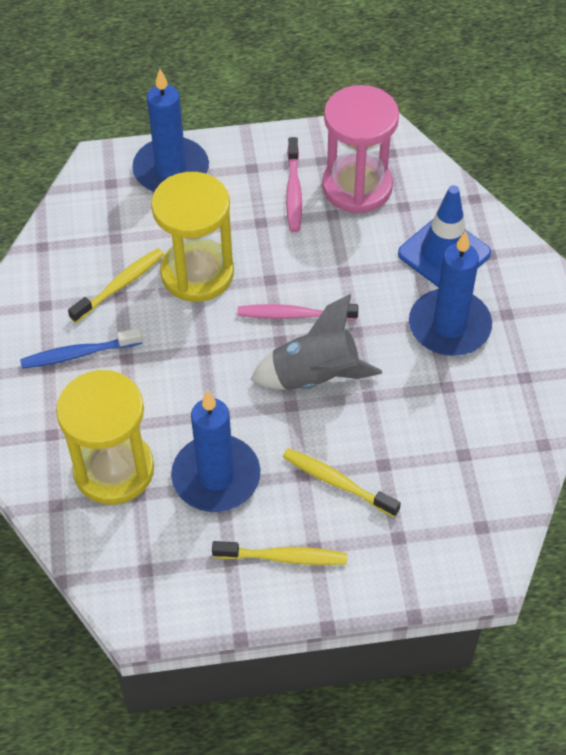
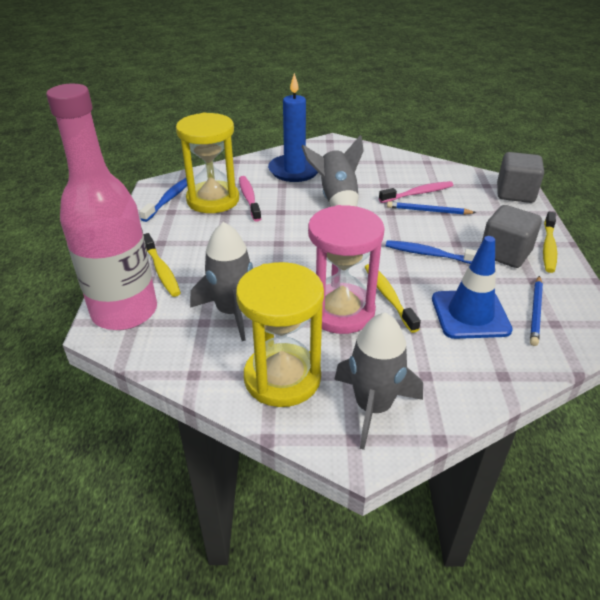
blue candle: 3 -> 1
blue pencil: 0 -> 2
blue toothbrush: 1 -> 2
grey cube: 0 -> 2
grey rocket: 1 -> 3
pink bottle: 0 -> 1

